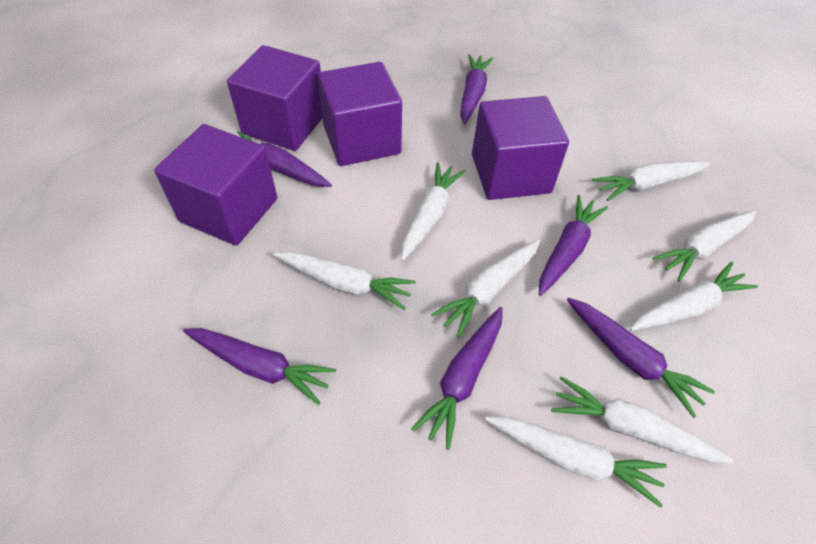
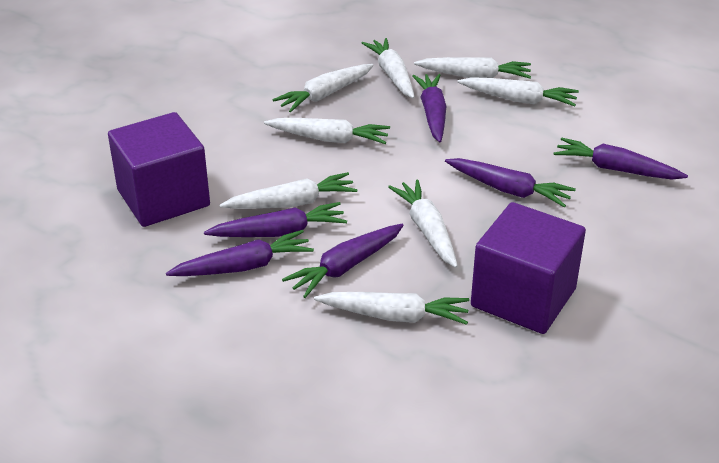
purple cube: 4 -> 2

